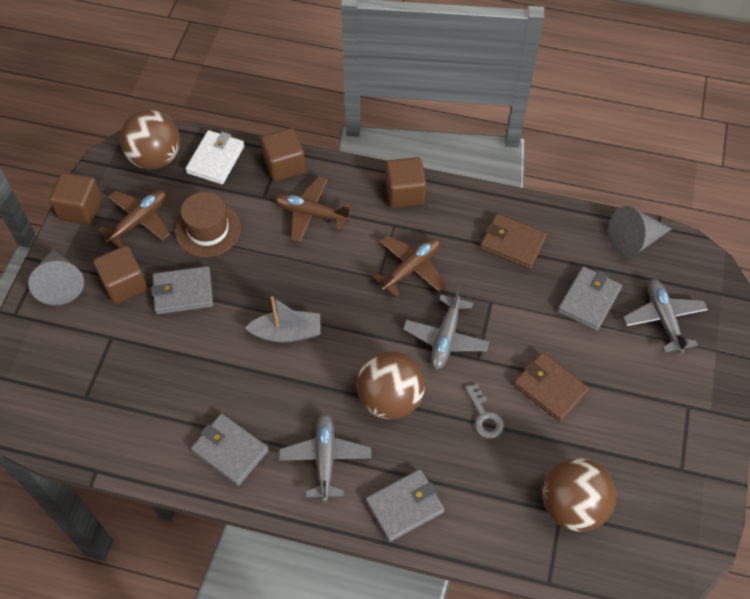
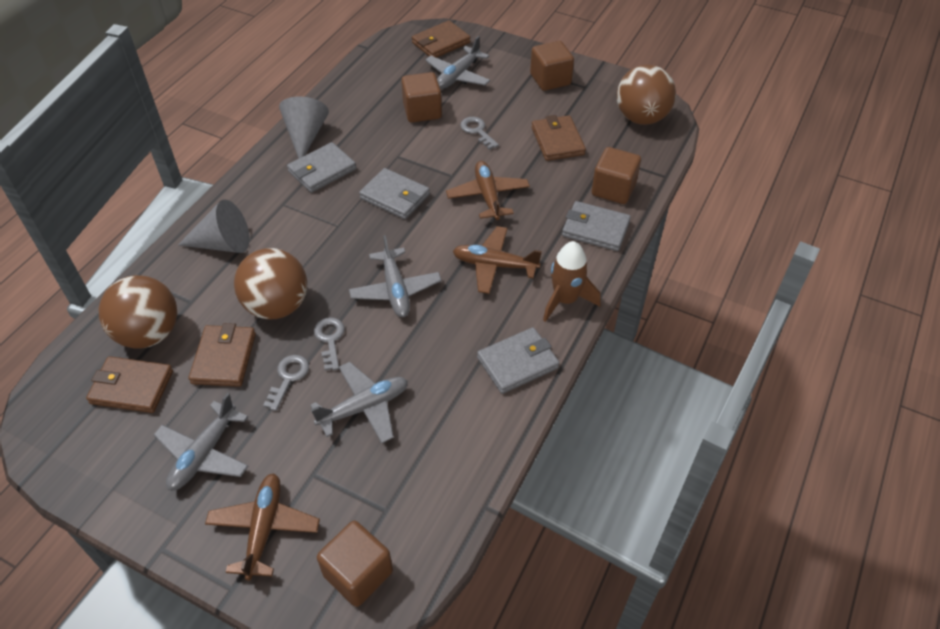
brown hat: 1 -> 0
brown rocket: 0 -> 1
brown wallet: 2 -> 4
grey boat: 1 -> 0
grey key: 1 -> 3
grey plane: 3 -> 4
white wallet: 1 -> 0

